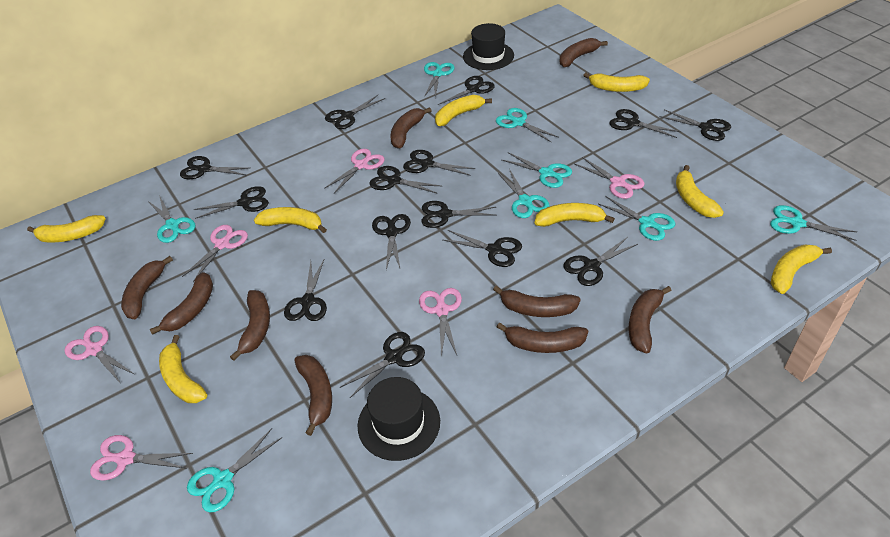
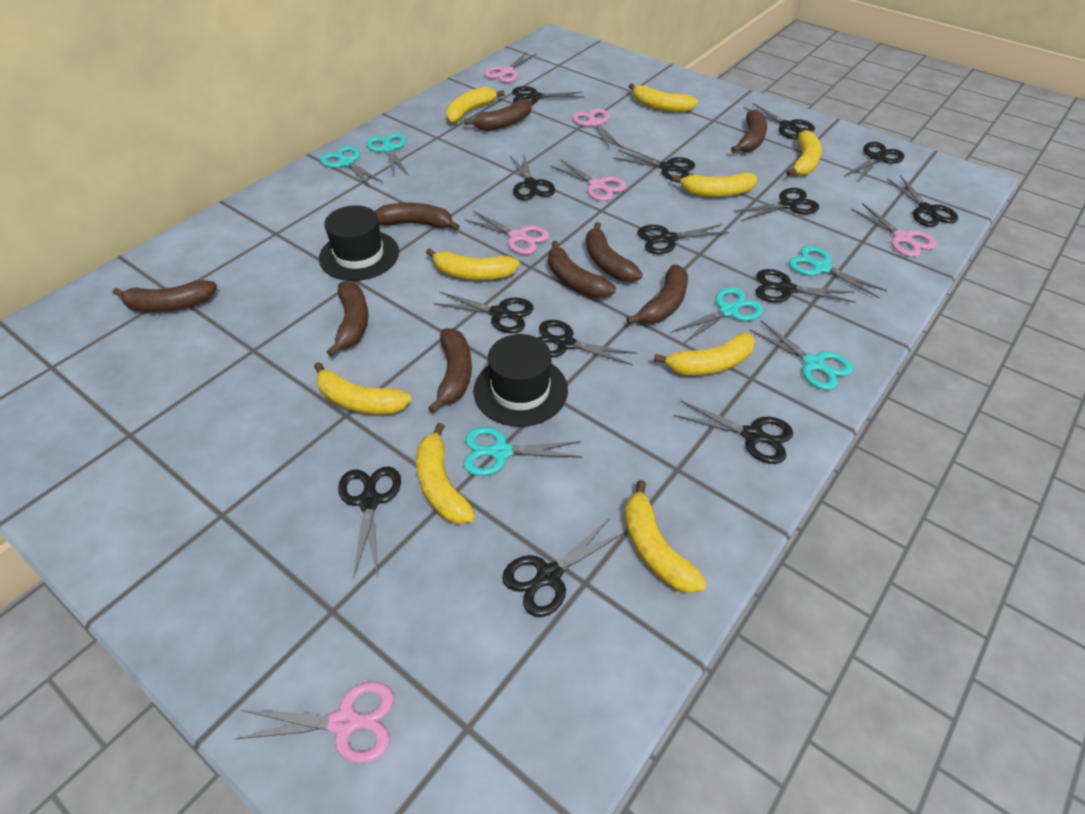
turquoise scissors: 8 -> 6
yellow banana: 8 -> 9

